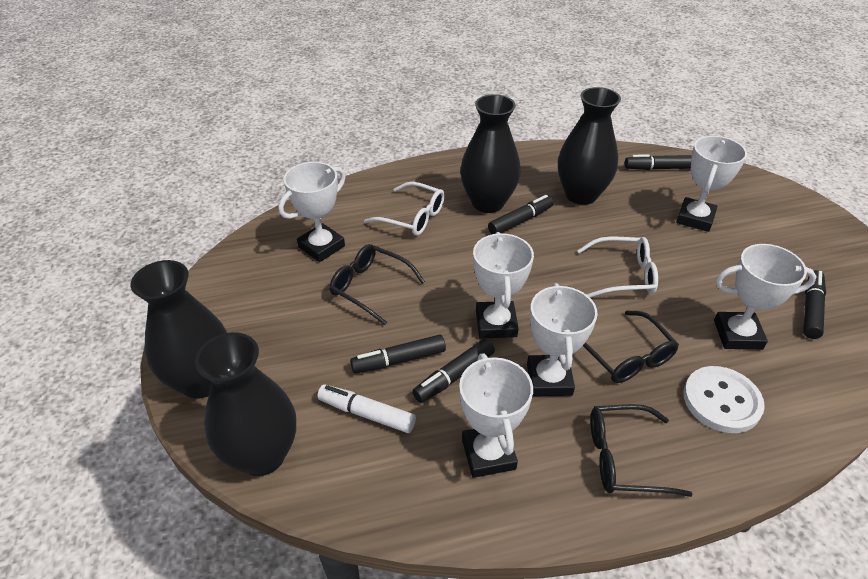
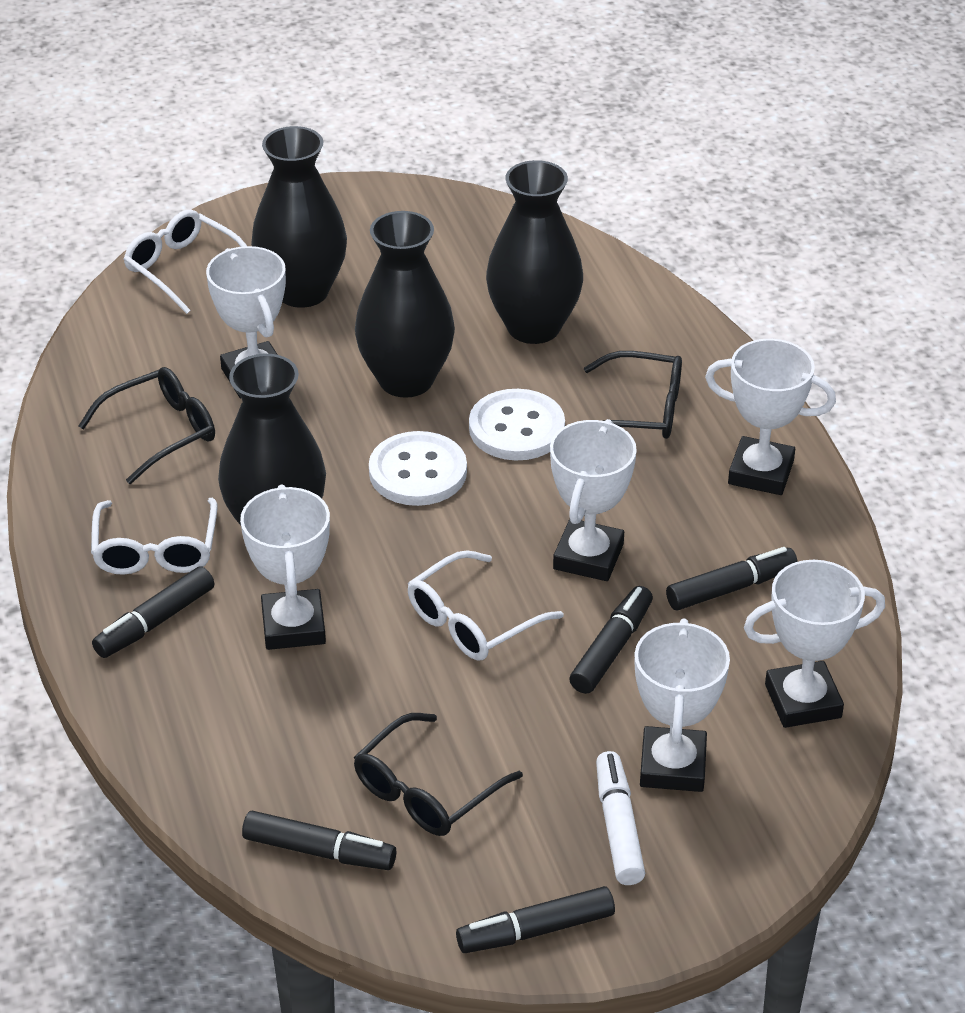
white button: 1 -> 2
white glasses: 2 -> 3

